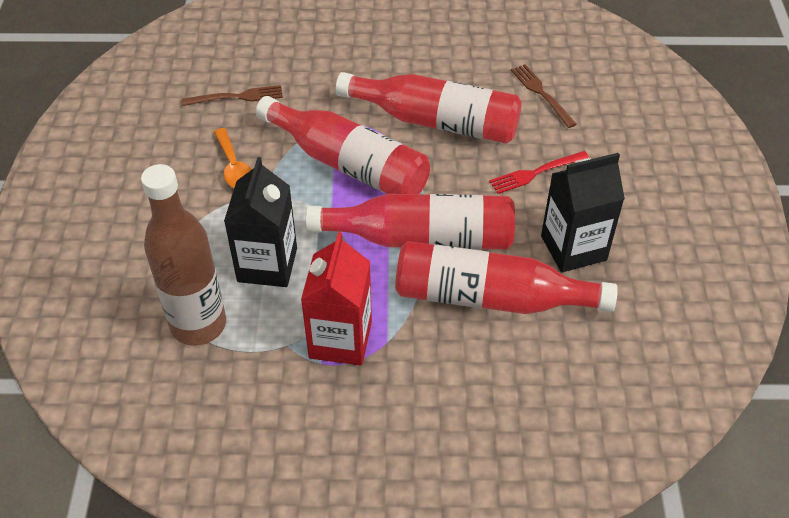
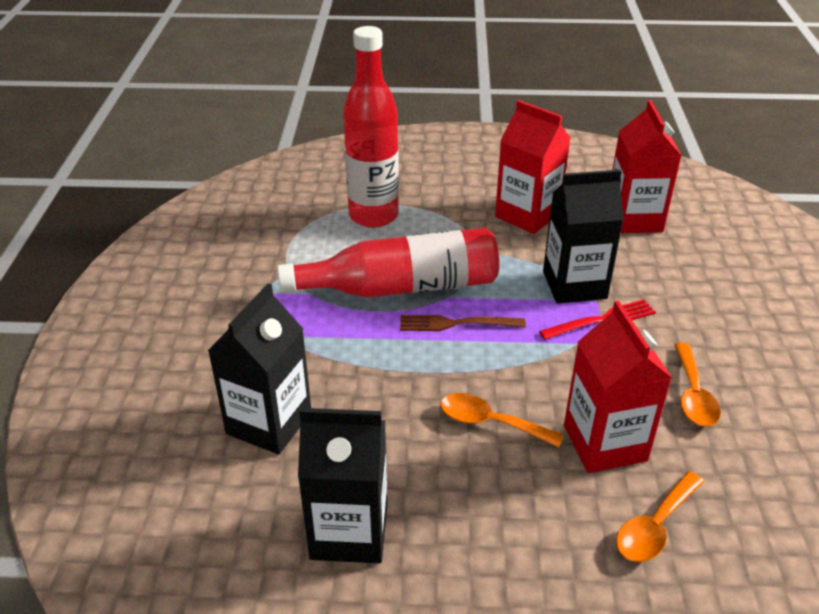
black carton: 2 -> 3
brown bottle: 1 -> 0
brown fork: 2 -> 1
orange spoon: 1 -> 3
red bottle: 4 -> 2
red carton: 1 -> 3

